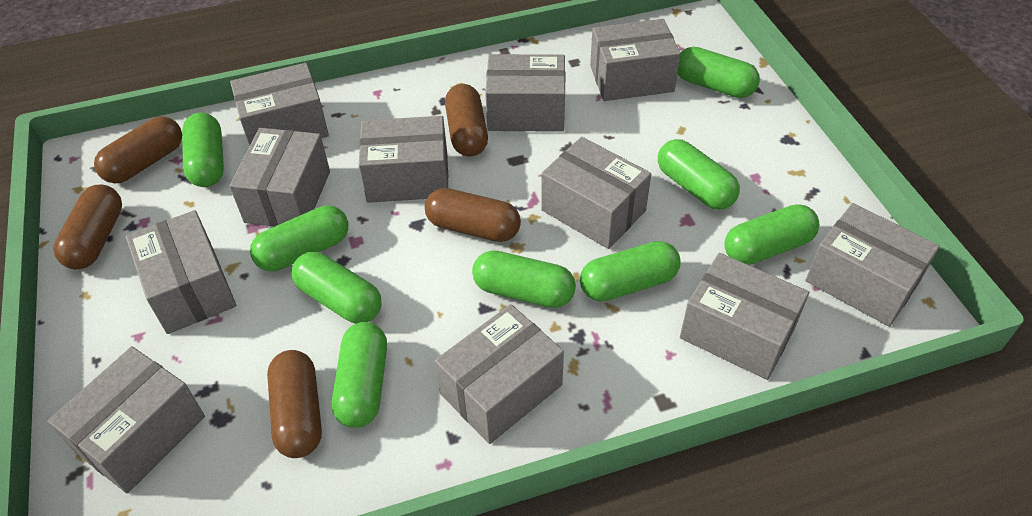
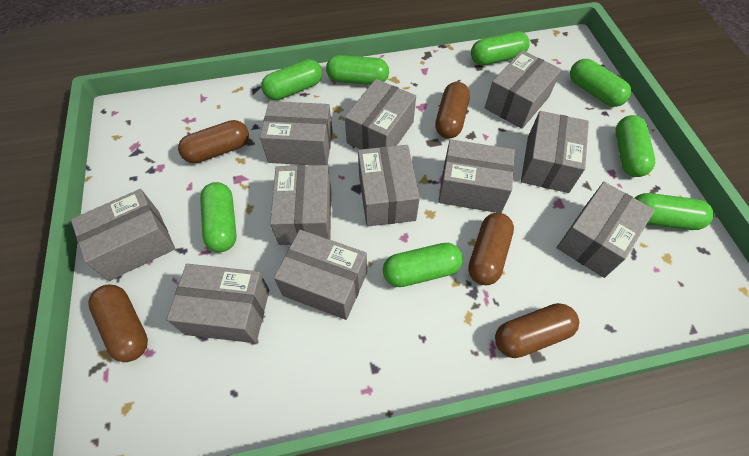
green capsule: 9 -> 8

